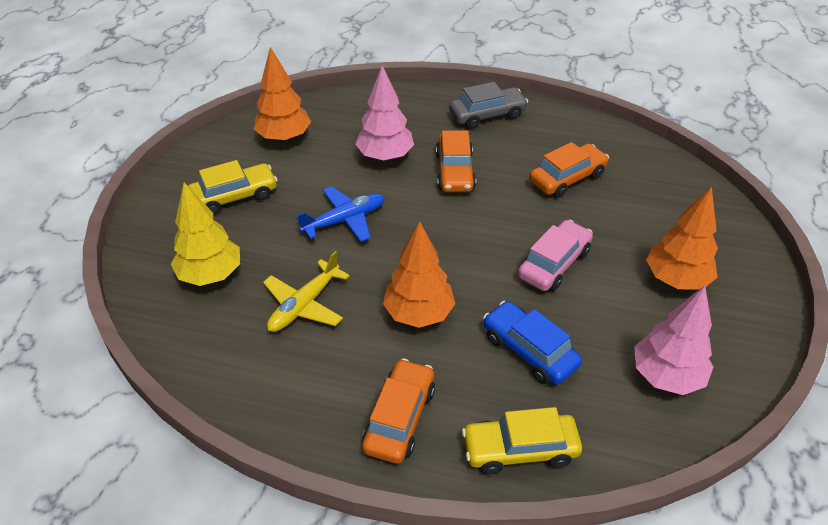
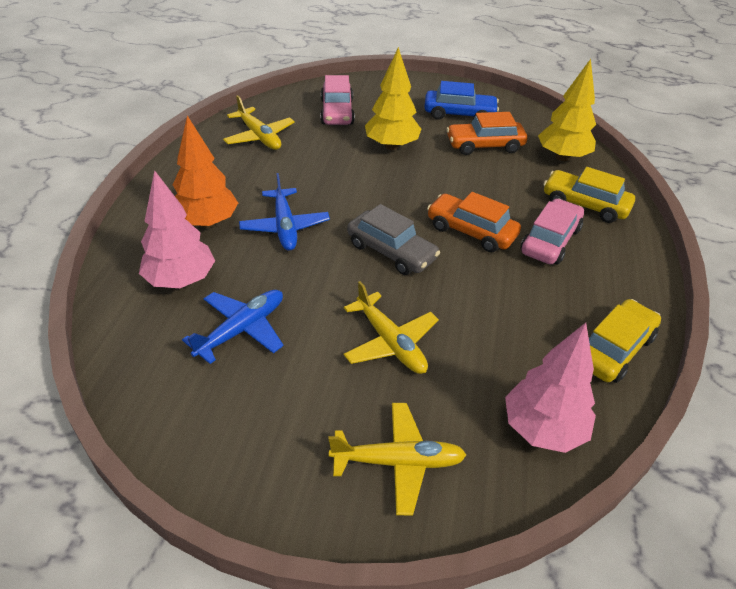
blue plane: 1 -> 2
orange car: 3 -> 2
orange tree: 3 -> 1
pink car: 1 -> 2
yellow plane: 1 -> 3
yellow tree: 1 -> 2

